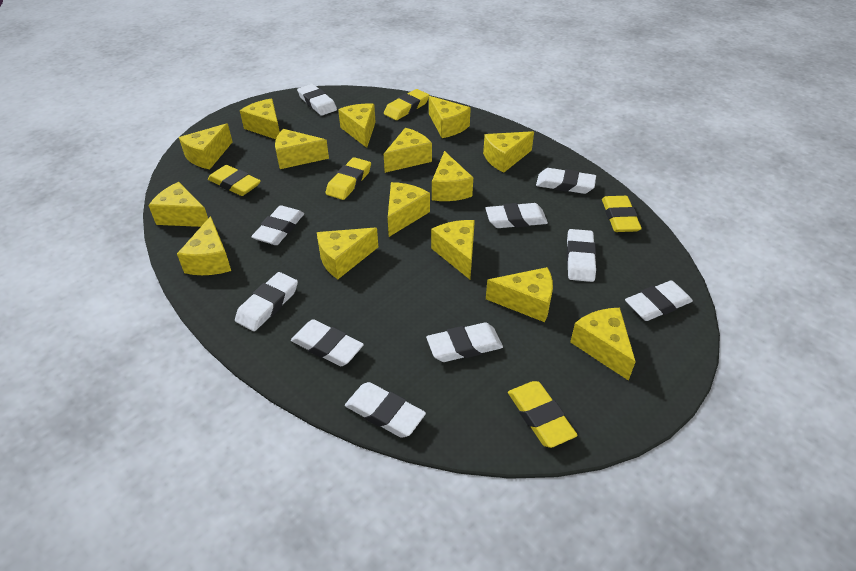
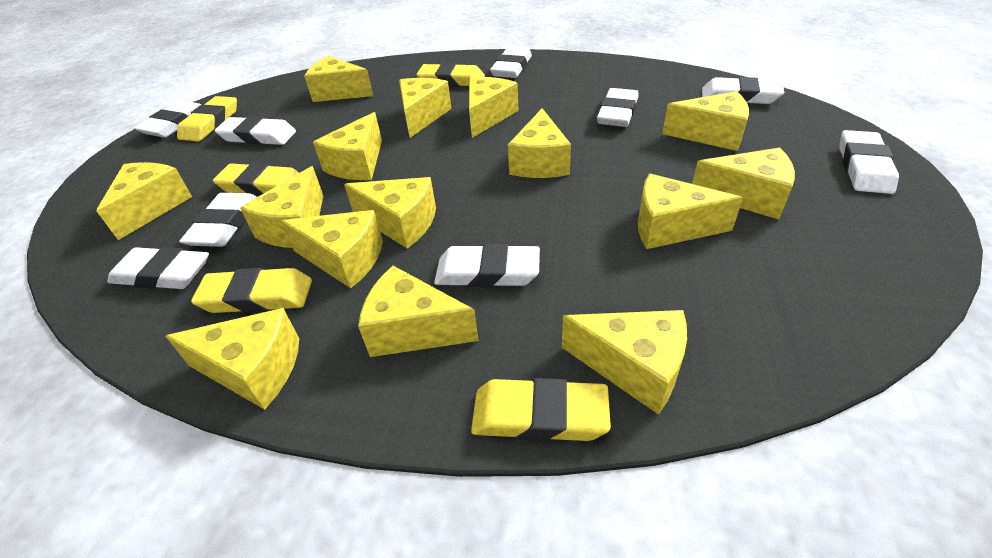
white eraser: 10 -> 9

